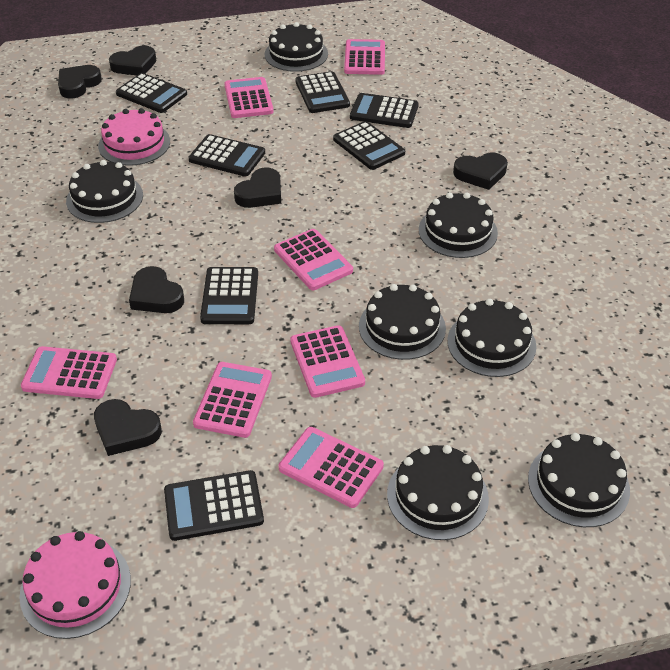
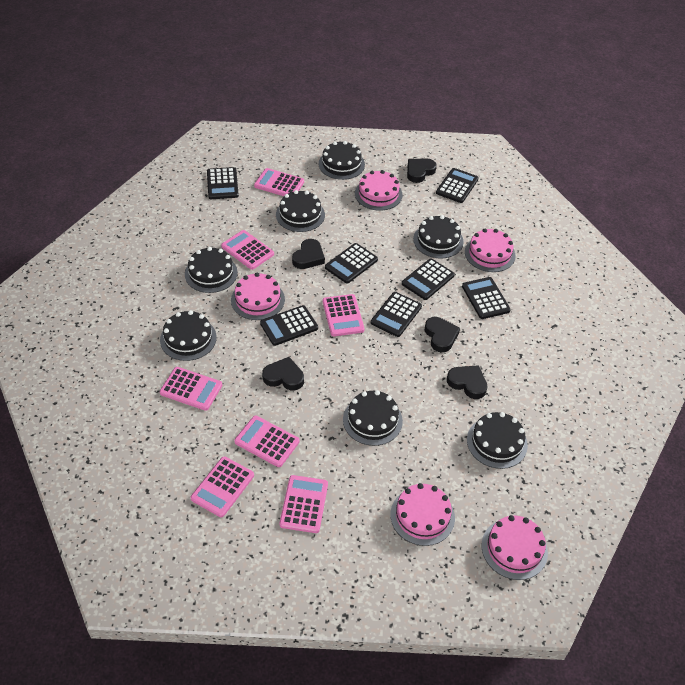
black heart: 6 -> 5
pink cake: 2 -> 5

